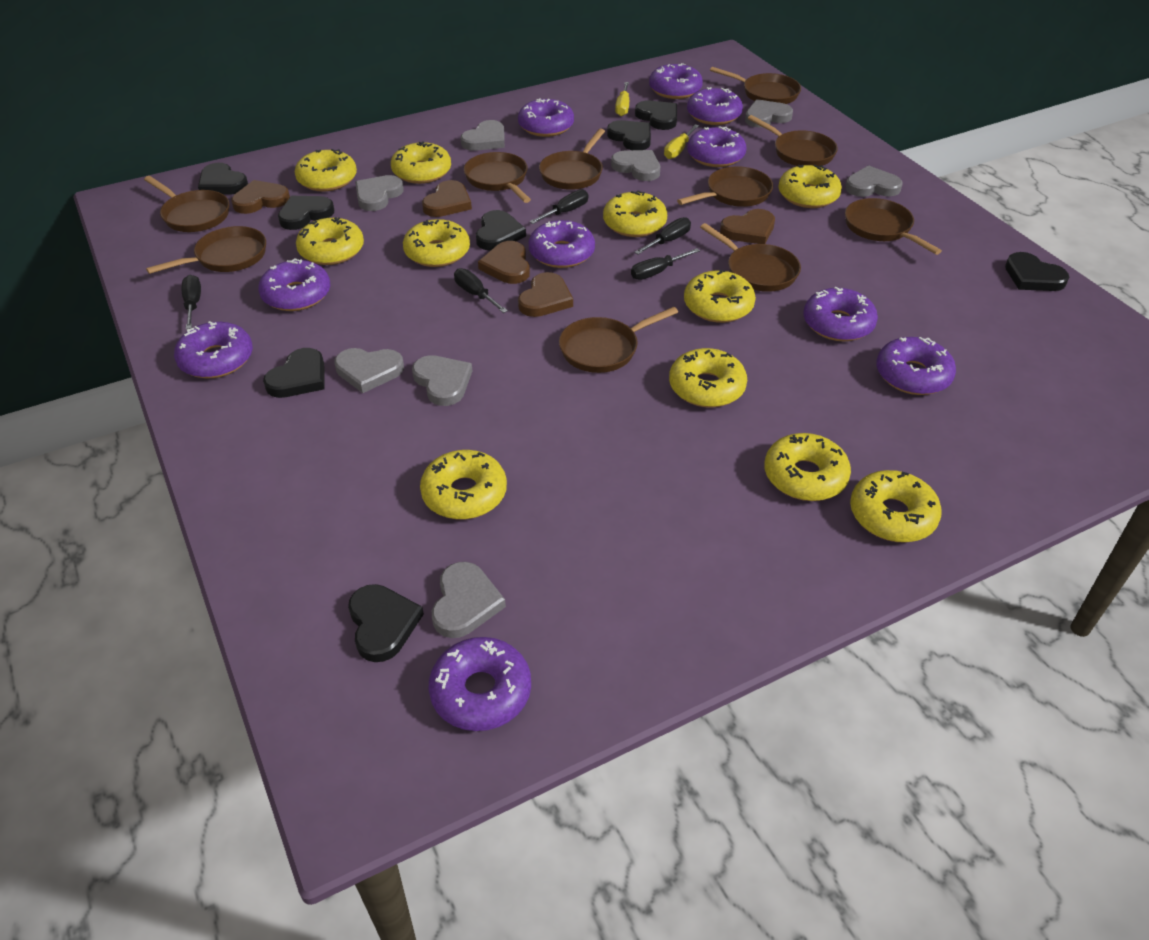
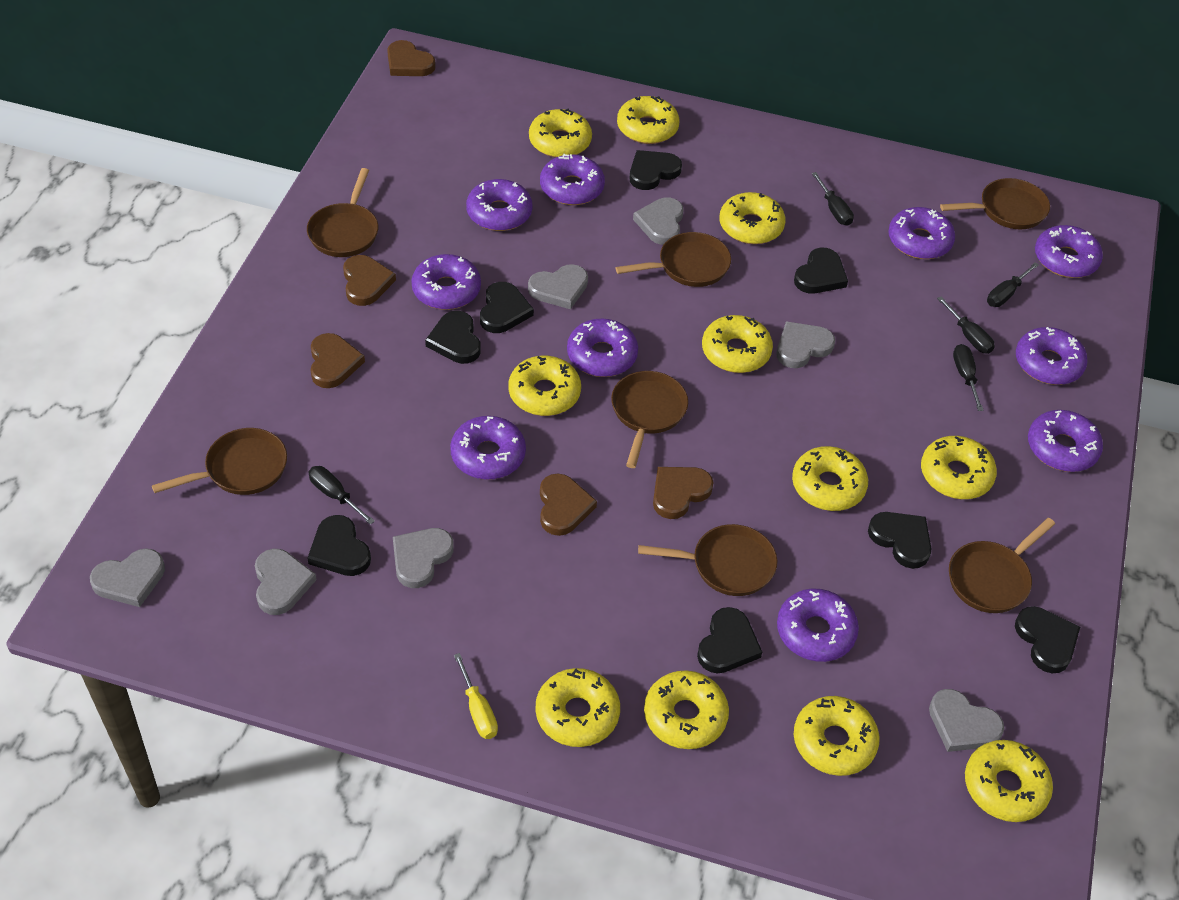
brown pan: 10 -> 7
grey heart: 8 -> 7
yellow screwdriver: 2 -> 1

